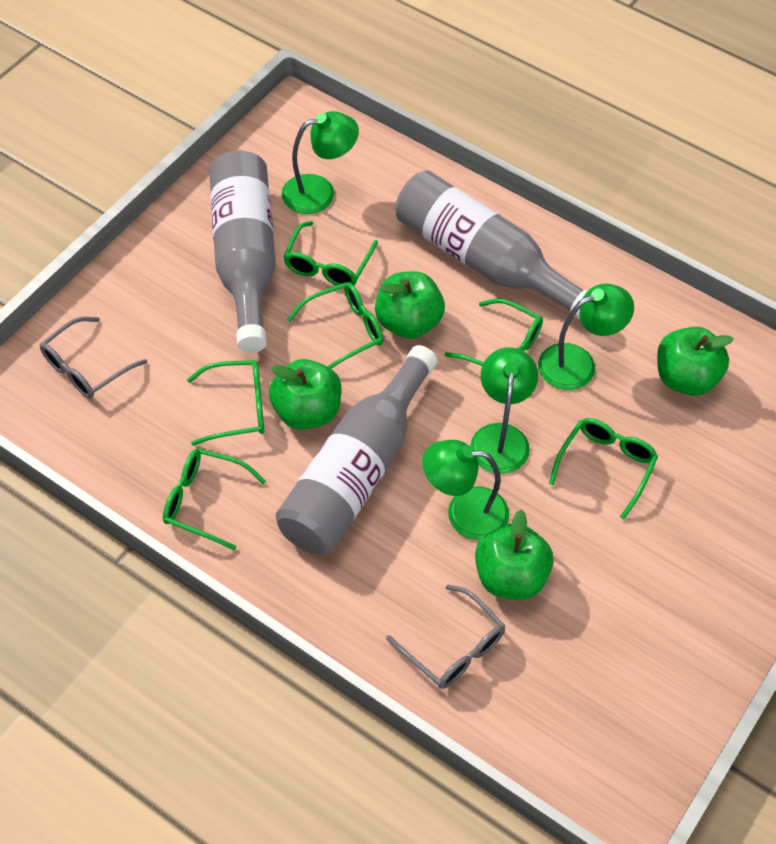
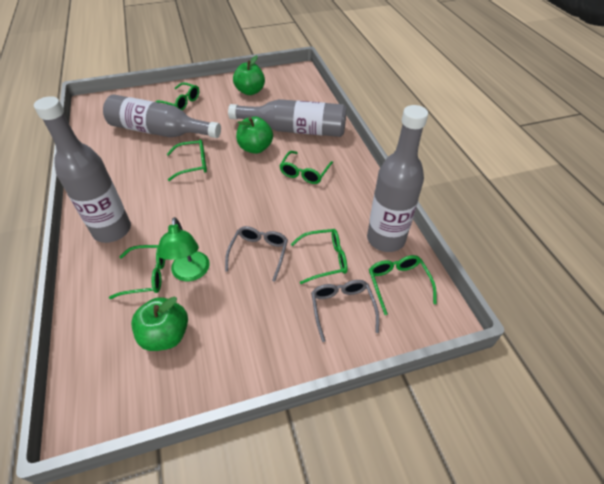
green apple: 4 -> 3
green lamp: 4 -> 1
grey bottle: 3 -> 4

